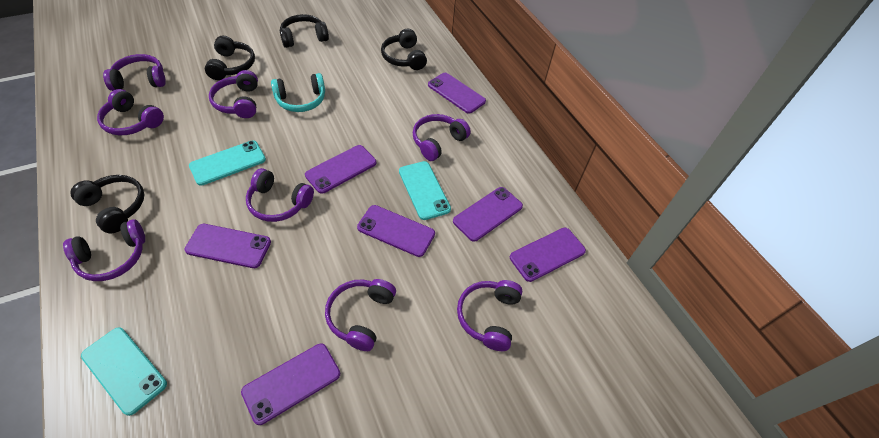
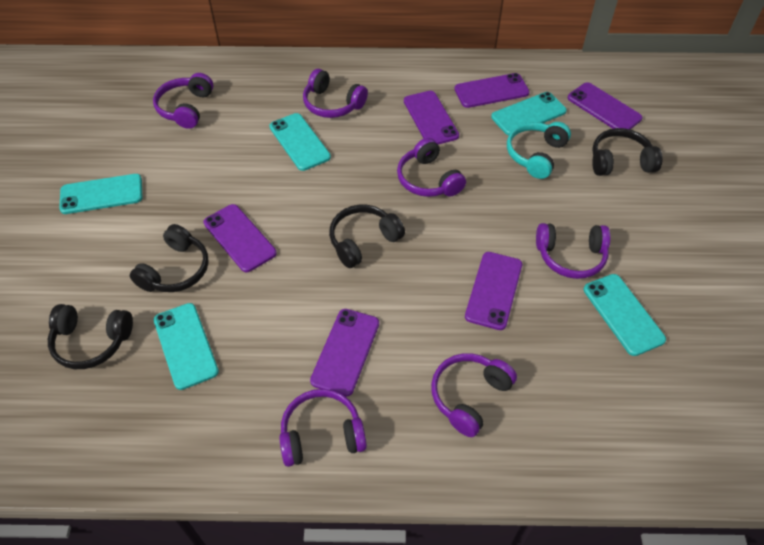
purple headphones: 8 -> 6
purple phone: 7 -> 6
turquoise phone: 3 -> 5

